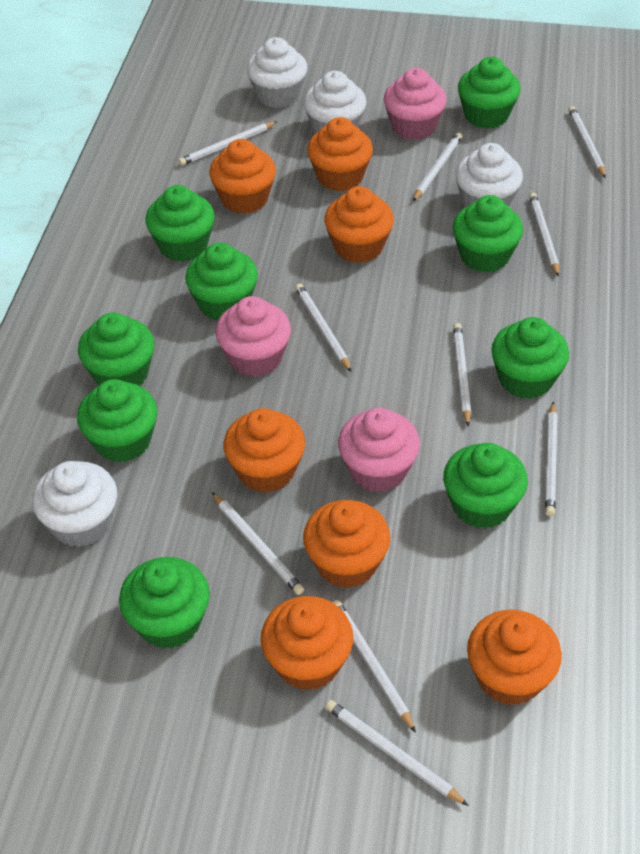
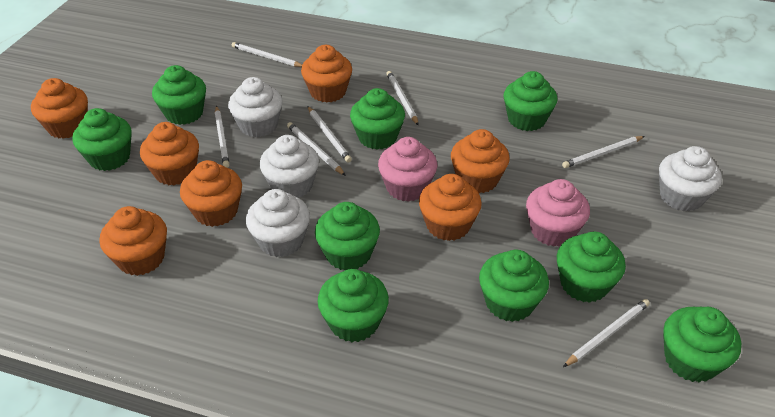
pink cupcake: 3 -> 2
white pencil: 10 -> 7

